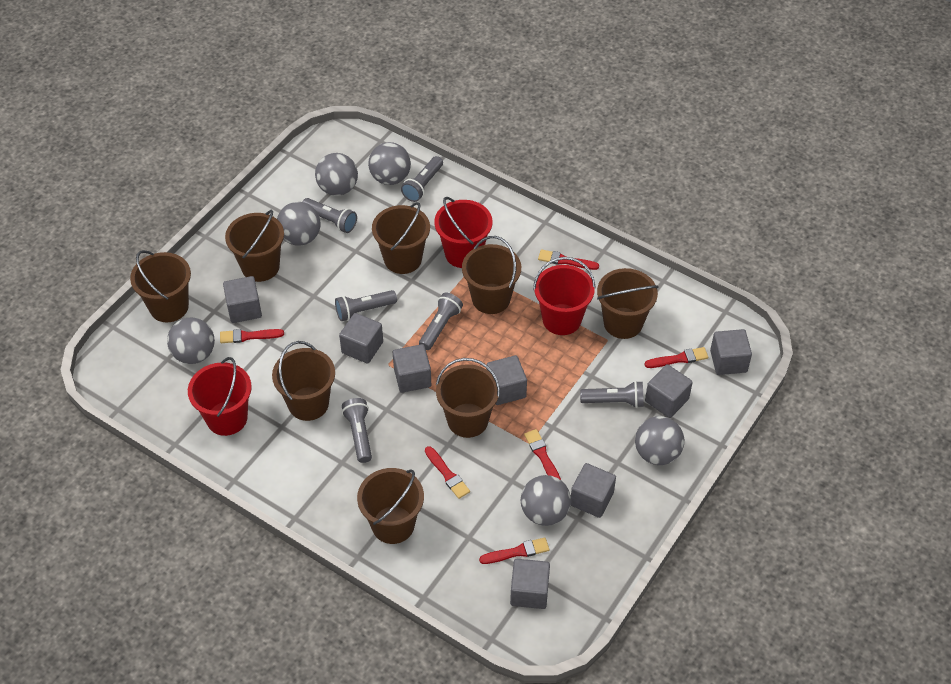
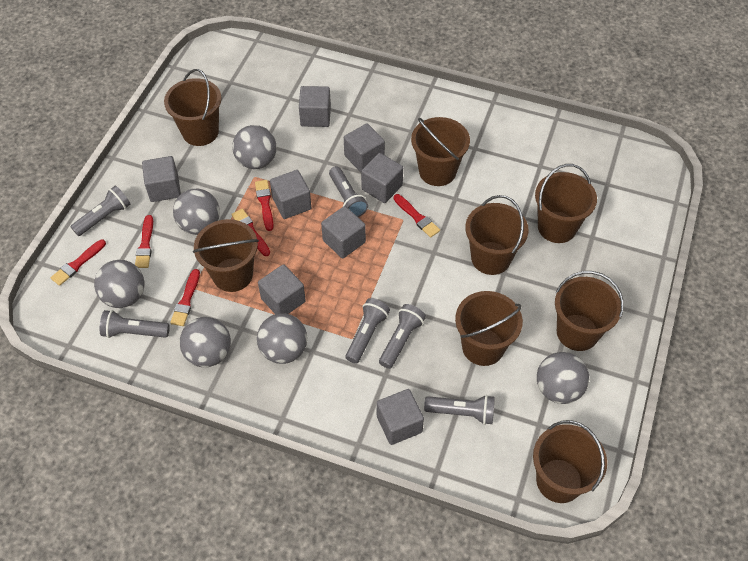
red bucket: 3 -> 0

